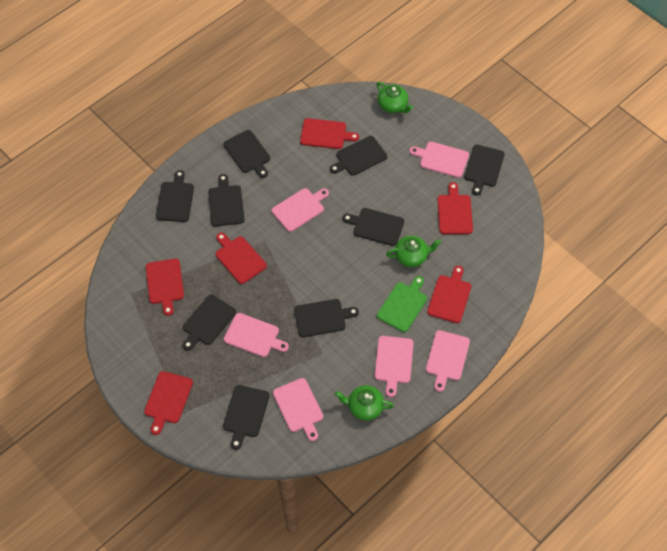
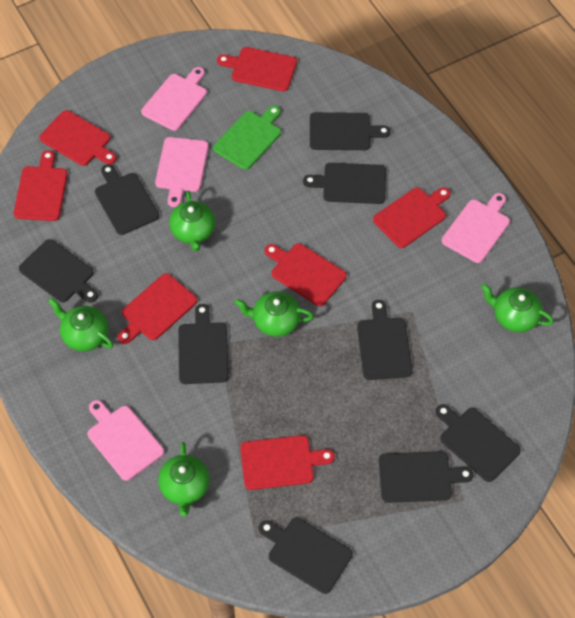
green teapot: 3 -> 5
pink cutting board: 6 -> 4
red cutting board: 6 -> 7

